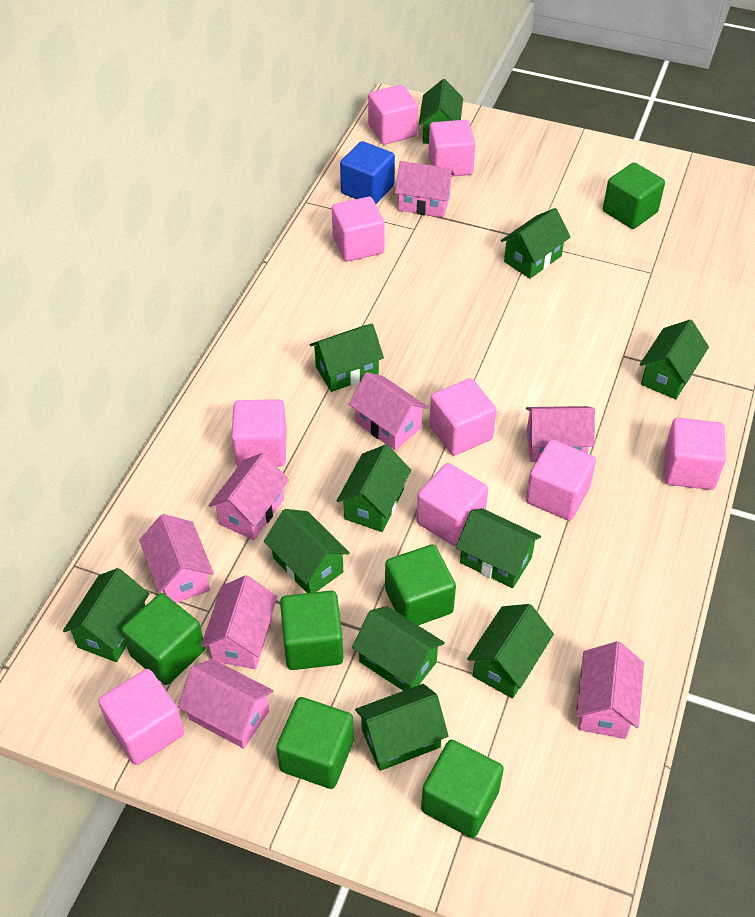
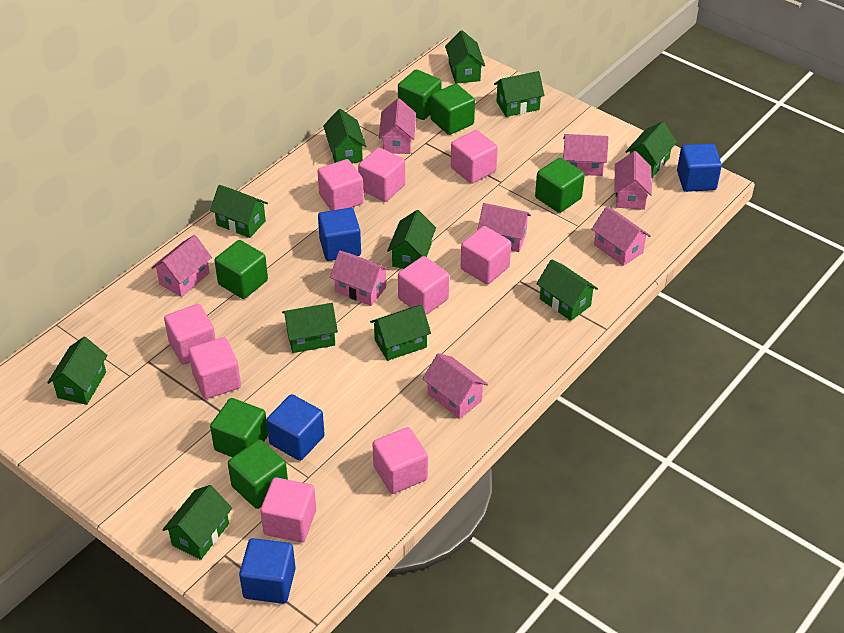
blue cube: 1 -> 4

